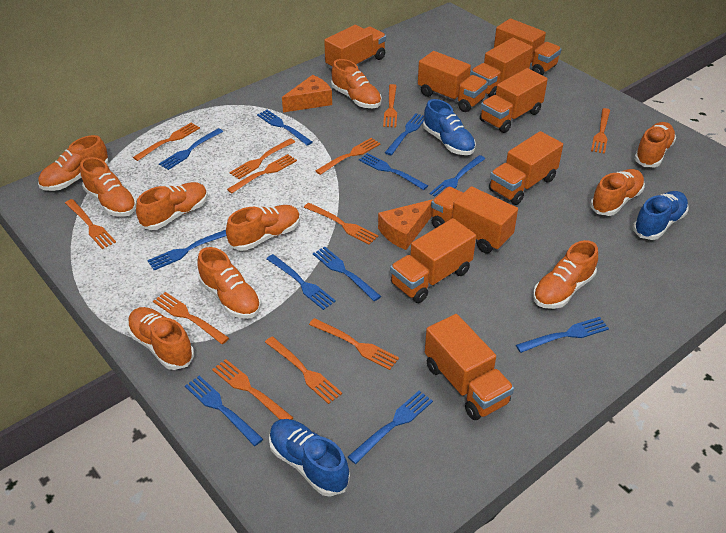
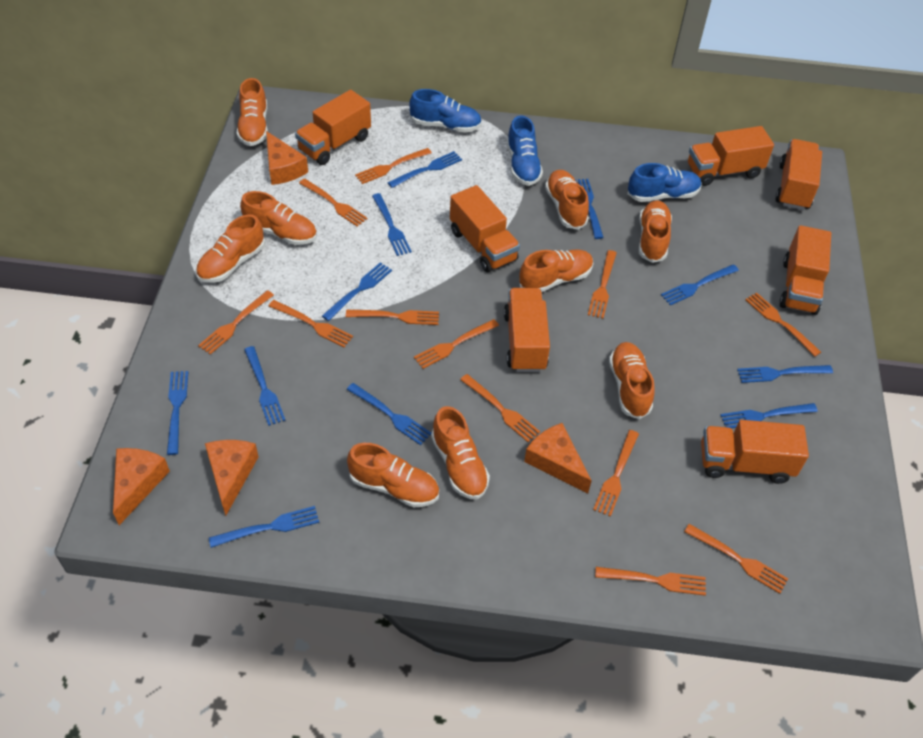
orange cheese: 2 -> 4
orange shoe: 10 -> 9
orange truck: 9 -> 7

